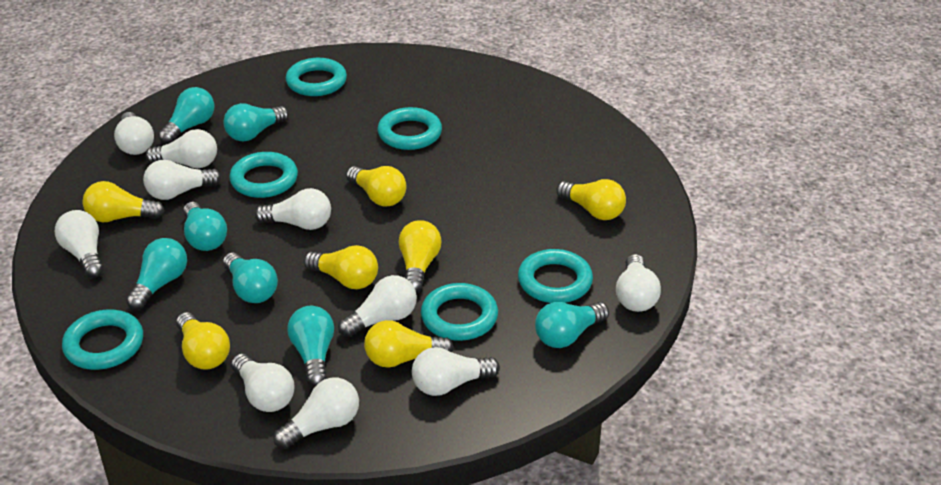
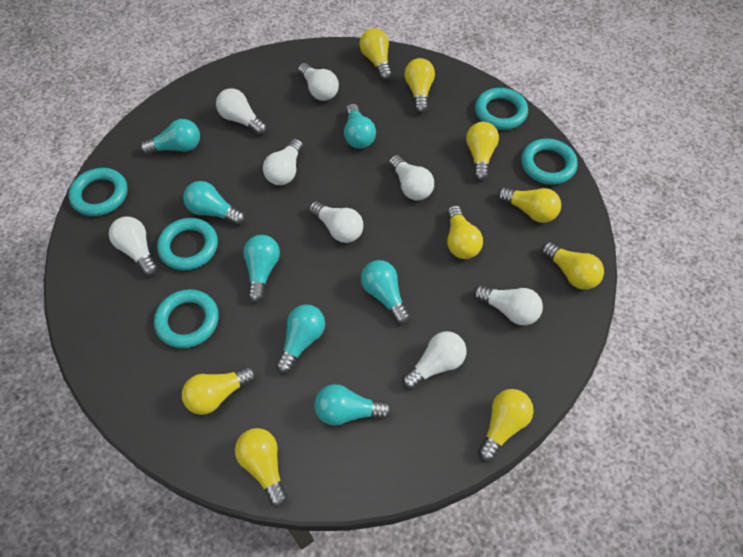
turquoise ring: 6 -> 5
white light bulb: 10 -> 8
yellow light bulb: 7 -> 9

